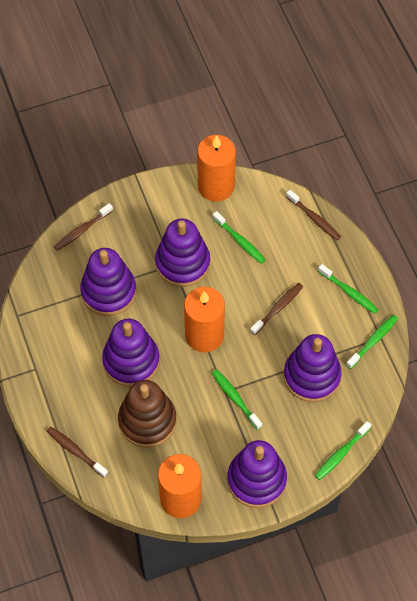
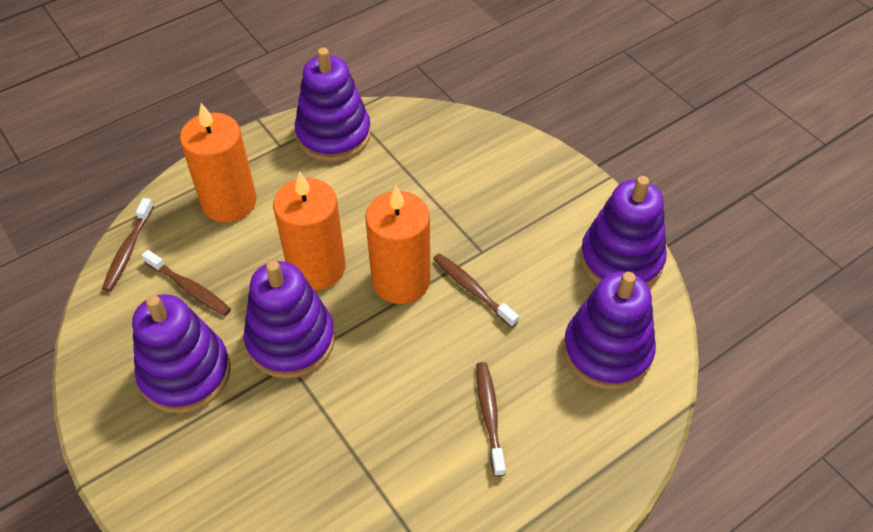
brown stacking toy: 1 -> 0
green toothbrush: 5 -> 0

